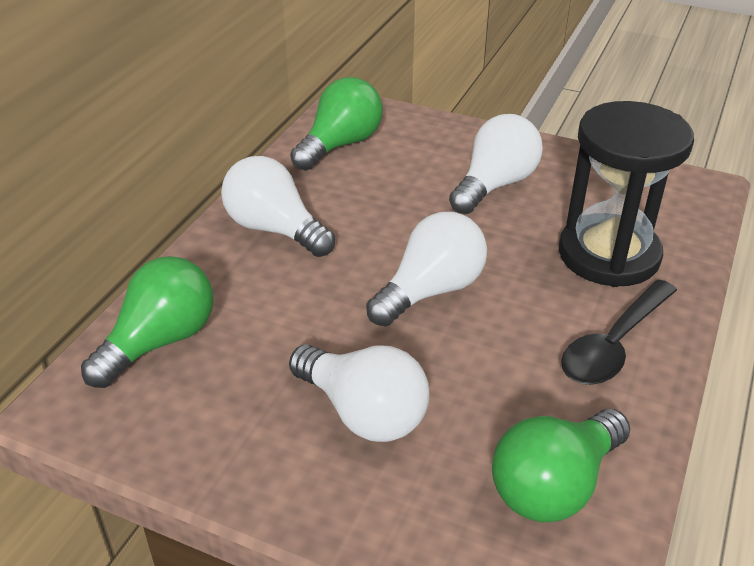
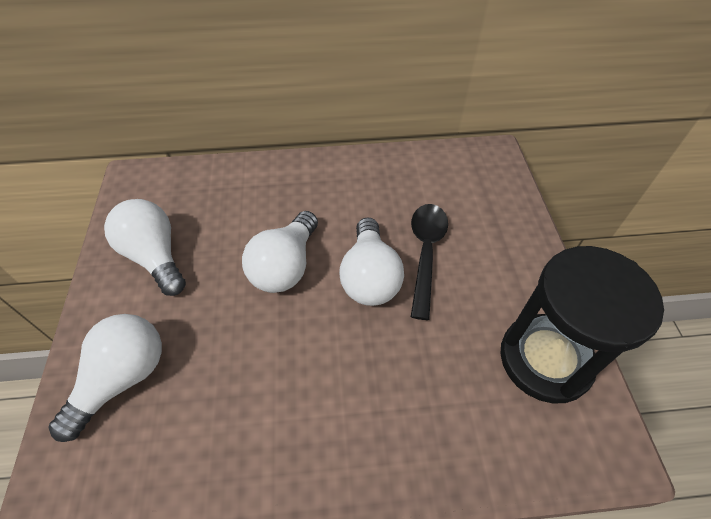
green light bulb: 3 -> 0

